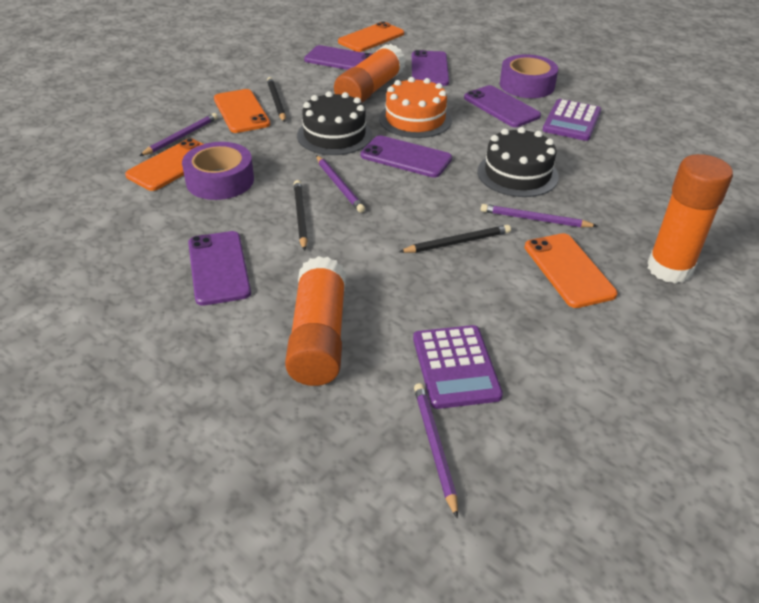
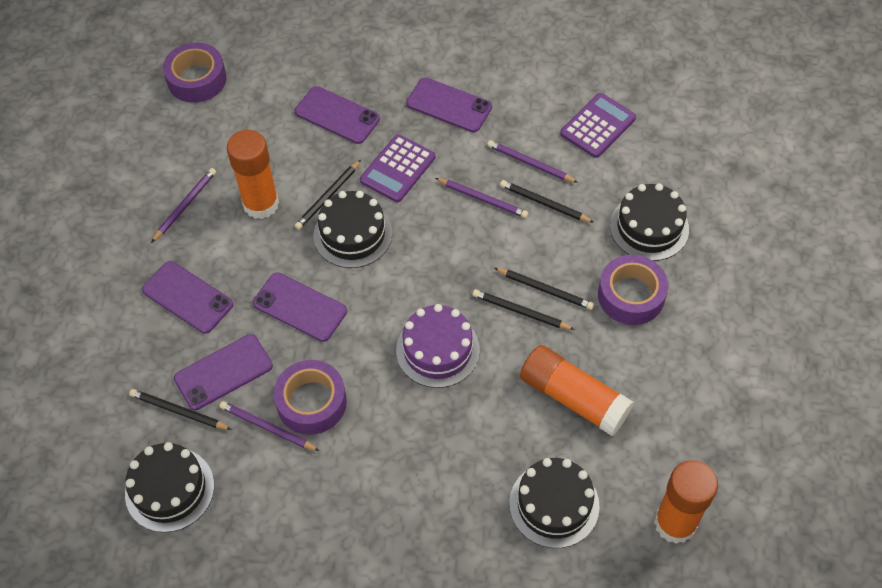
black cake: 2 -> 4
black pencil: 3 -> 5
orange cake: 1 -> 0
orange phone: 4 -> 0
purple cake: 0 -> 1
purple tape: 2 -> 3

